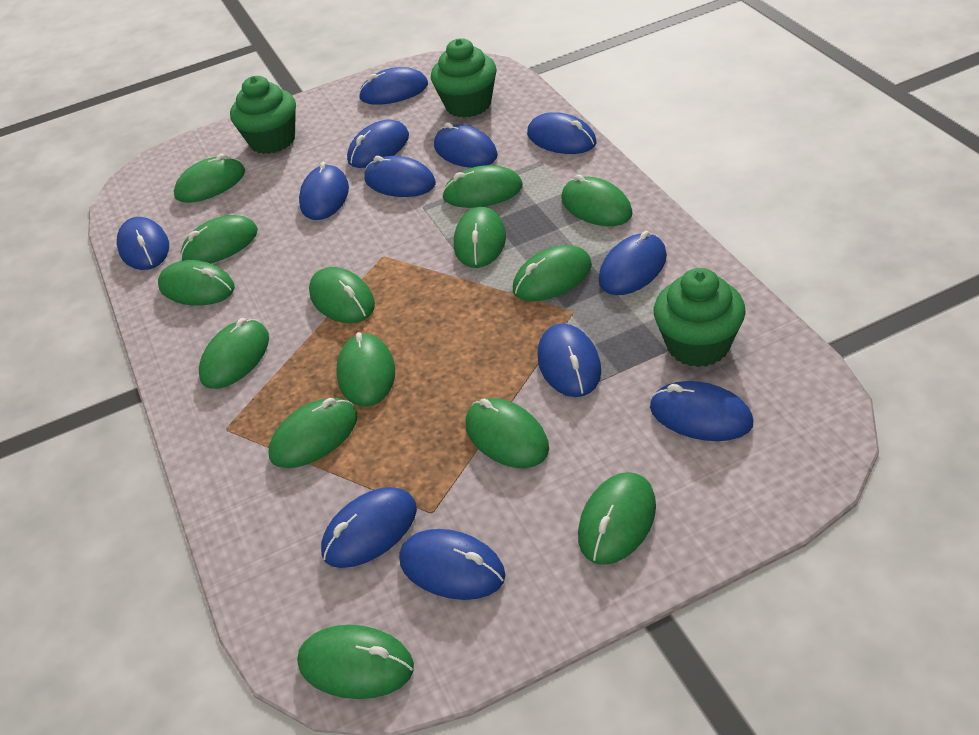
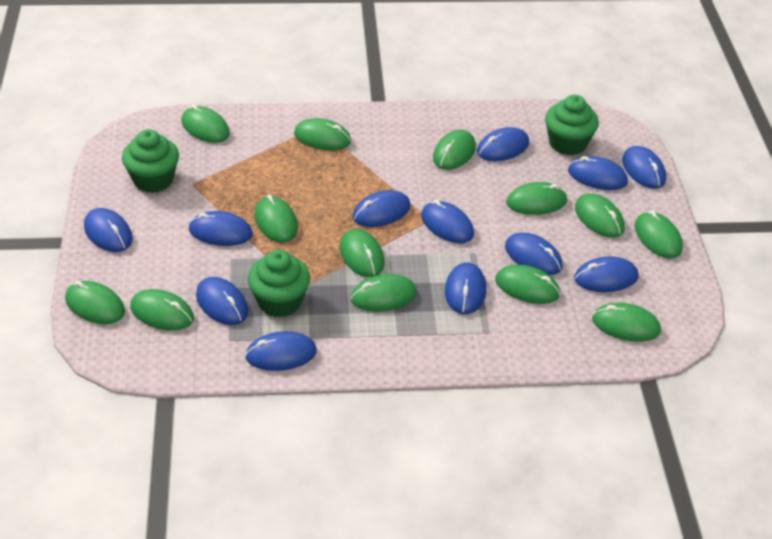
green mouse: 14 -> 13

